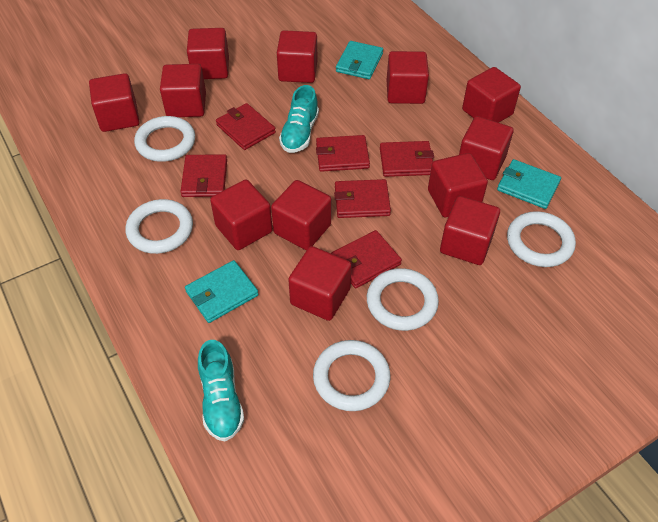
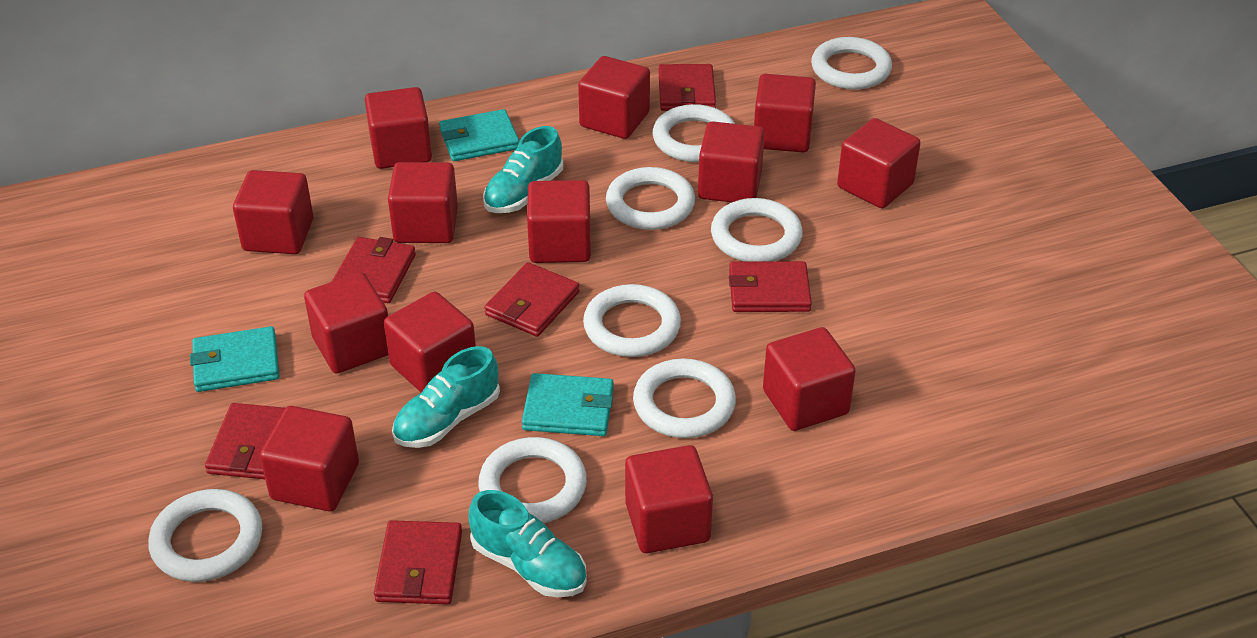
red cube: 12 -> 13
turquoise shoe: 2 -> 3
white ring: 5 -> 8

